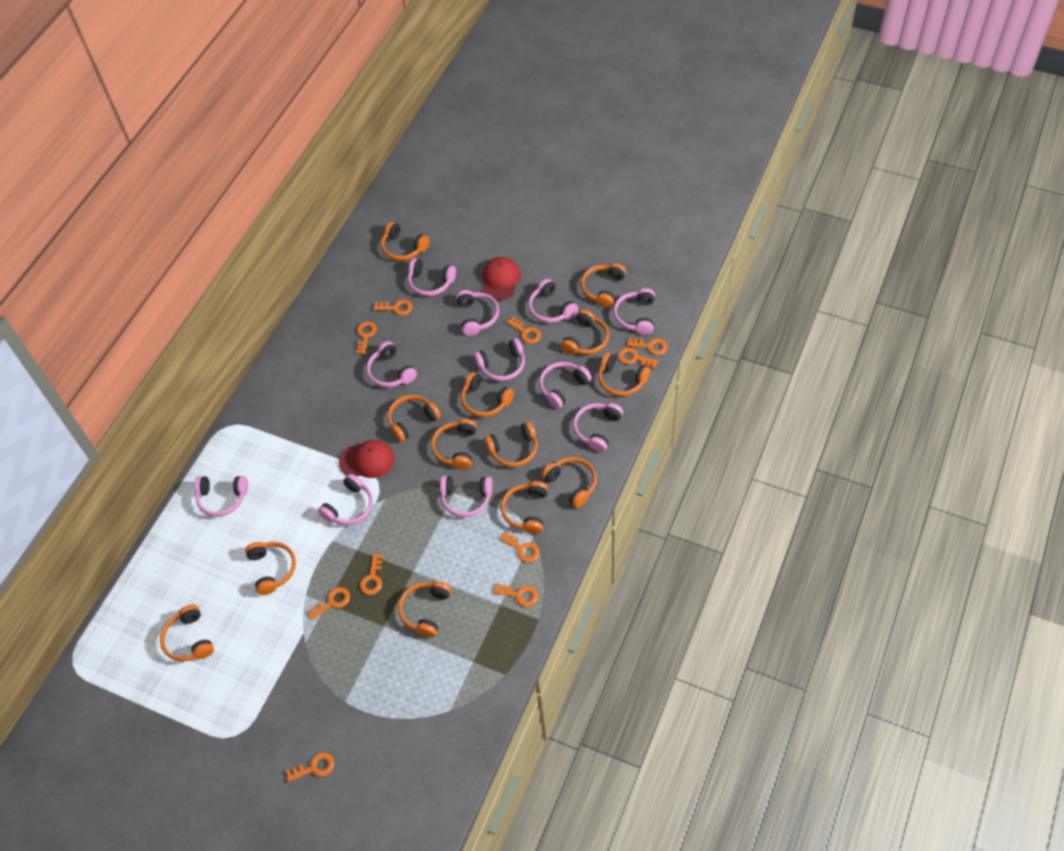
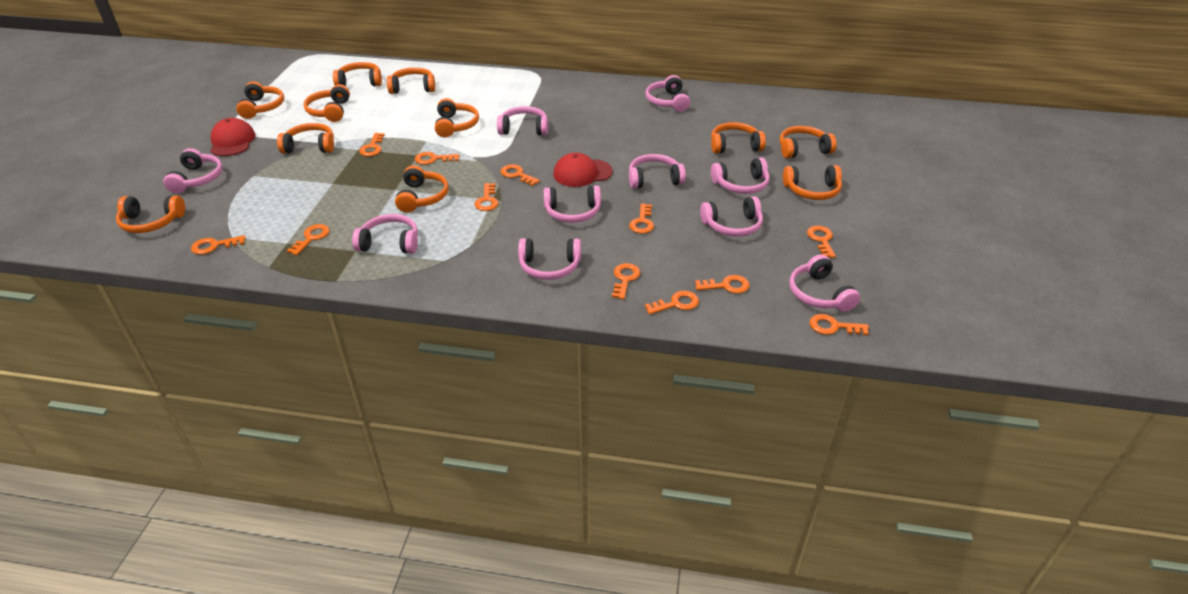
orange headphones: 13 -> 11
orange key: 10 -> 12
pink headphones: 11 -> 10

